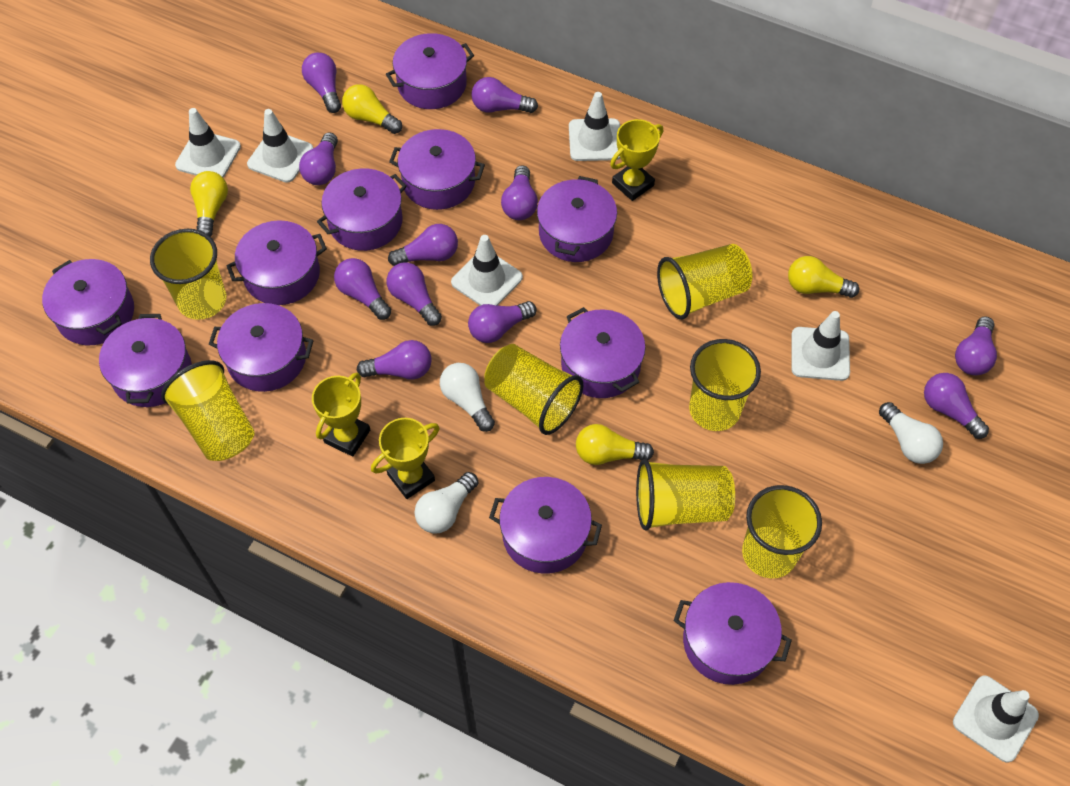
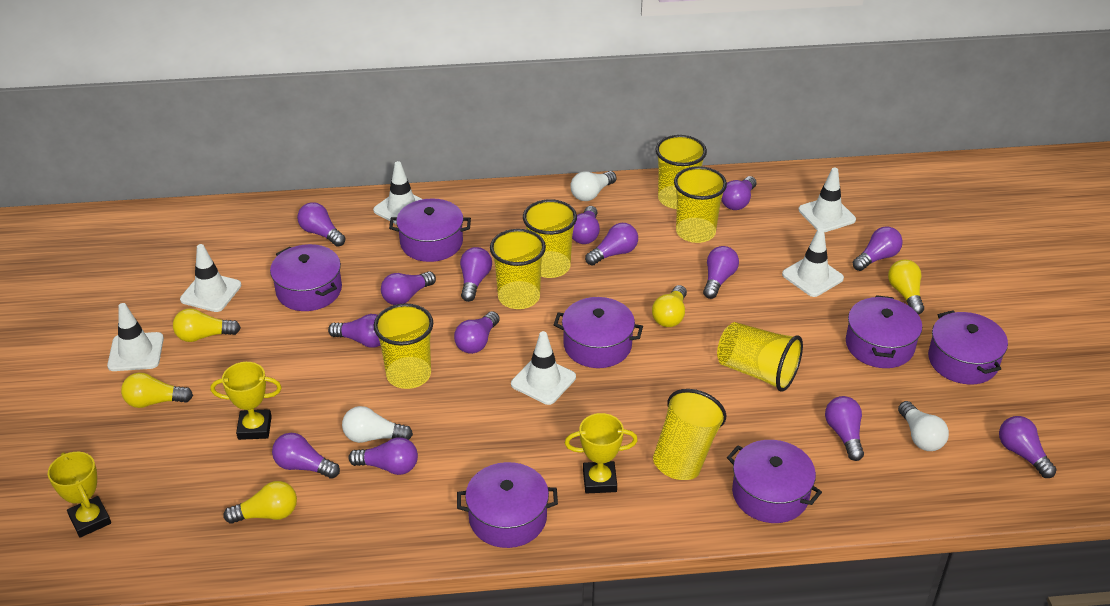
purple light bulb: 11 -> 14
purple pot: 11 -> 7
yellow light bulb: 4 -> 5

